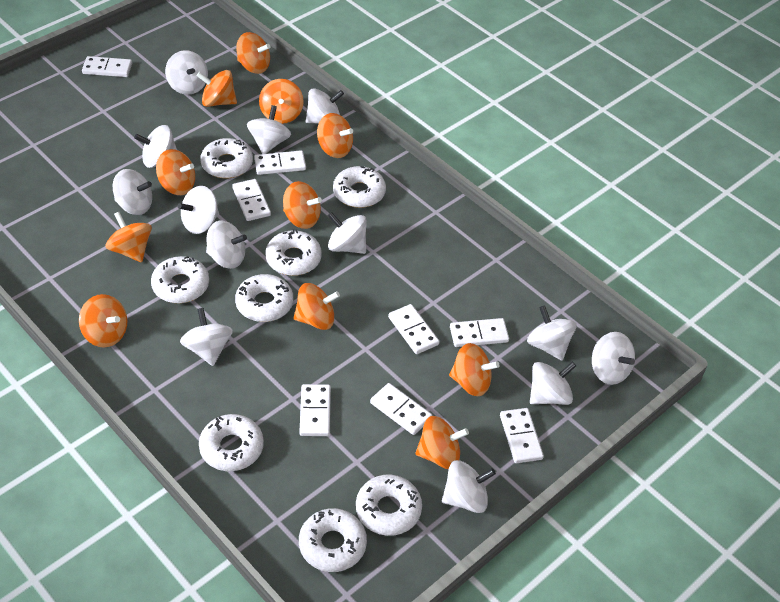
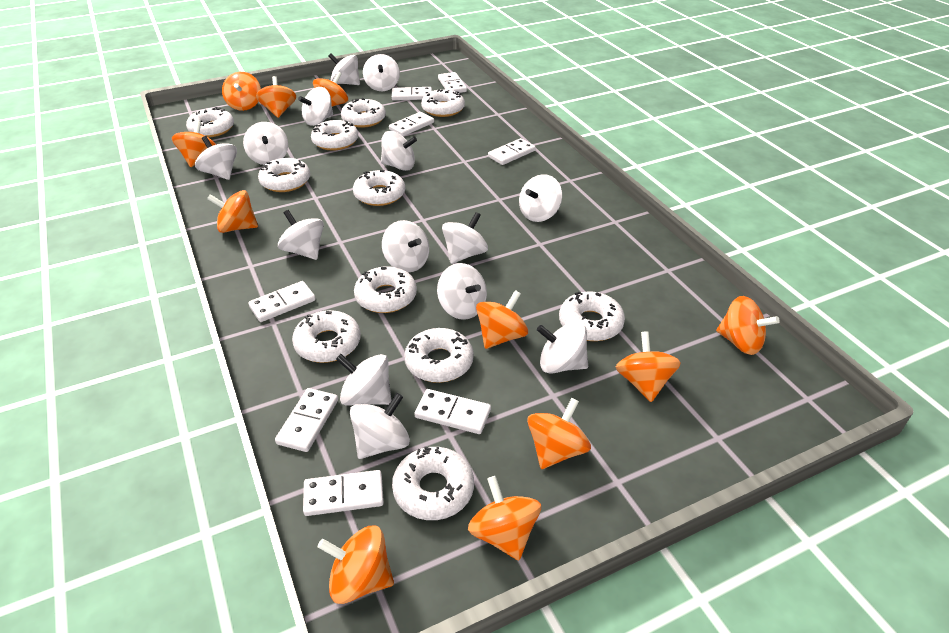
white donut: 8 -> 11
white spinning top: 13 -> 14

